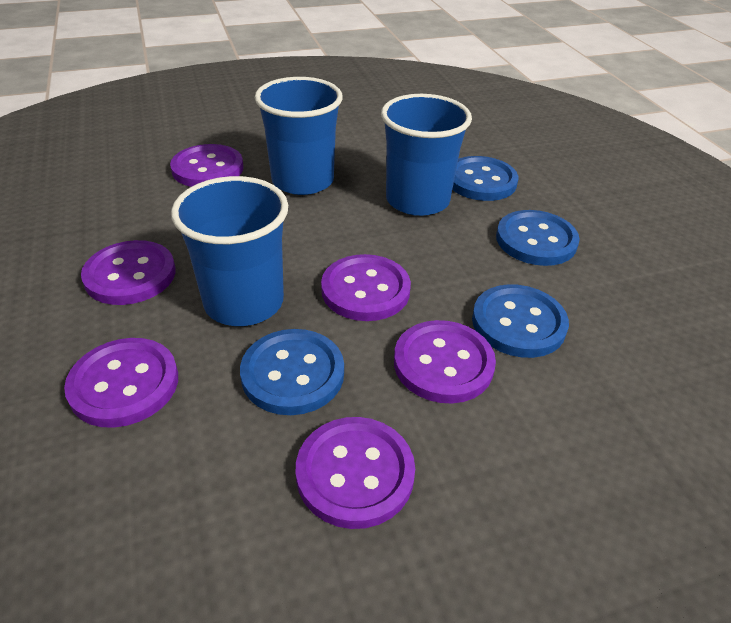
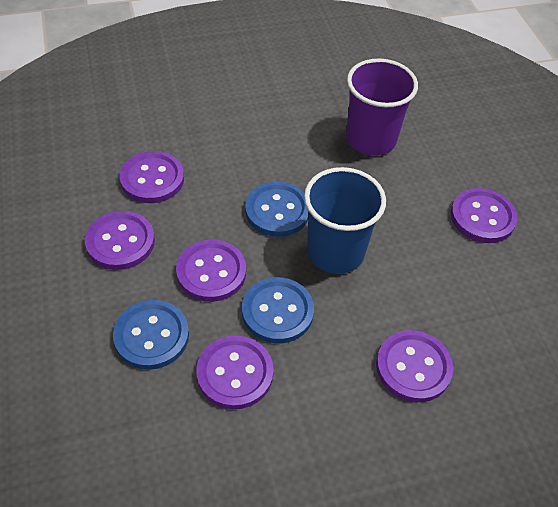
blue button: 4 -> 3
blue cup: 3 -> 1
purple cup: 0 -> 1

